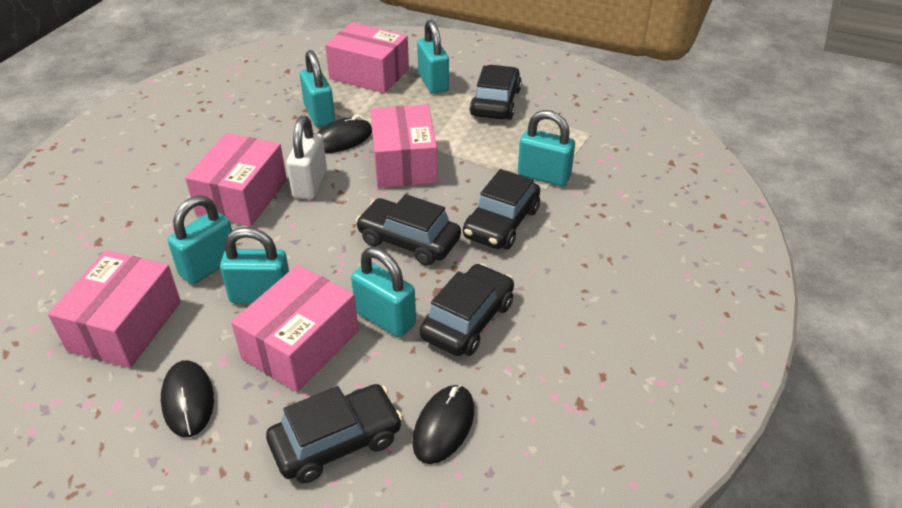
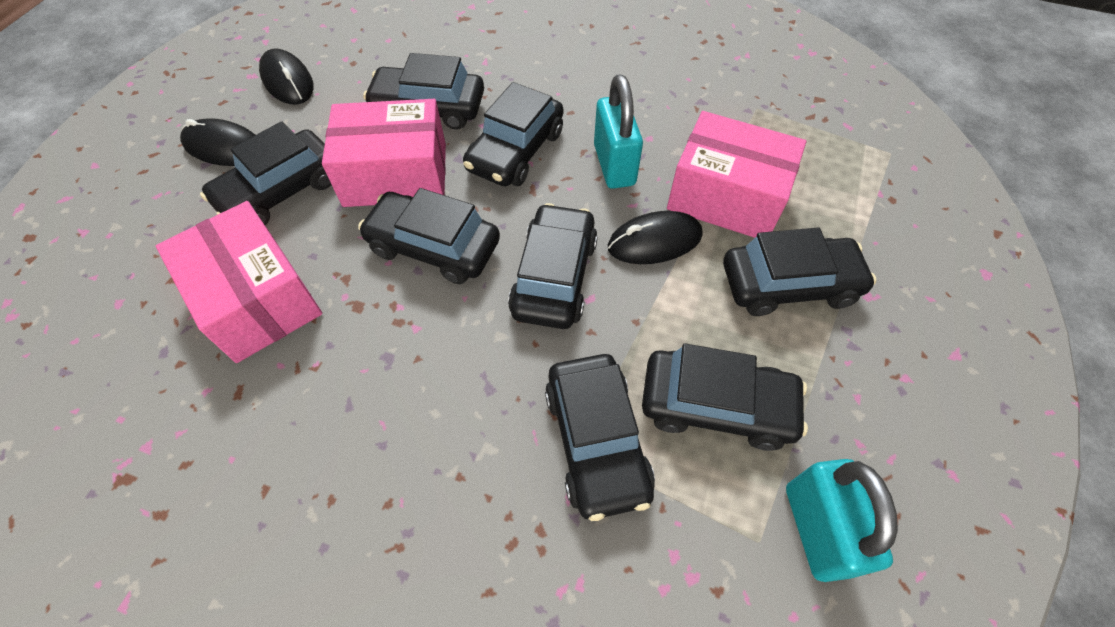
black car: 5 -> 8
pink box: 5 -> 3
turquoise padlock: 6 -> 2
white padlock: 1 -> 0

